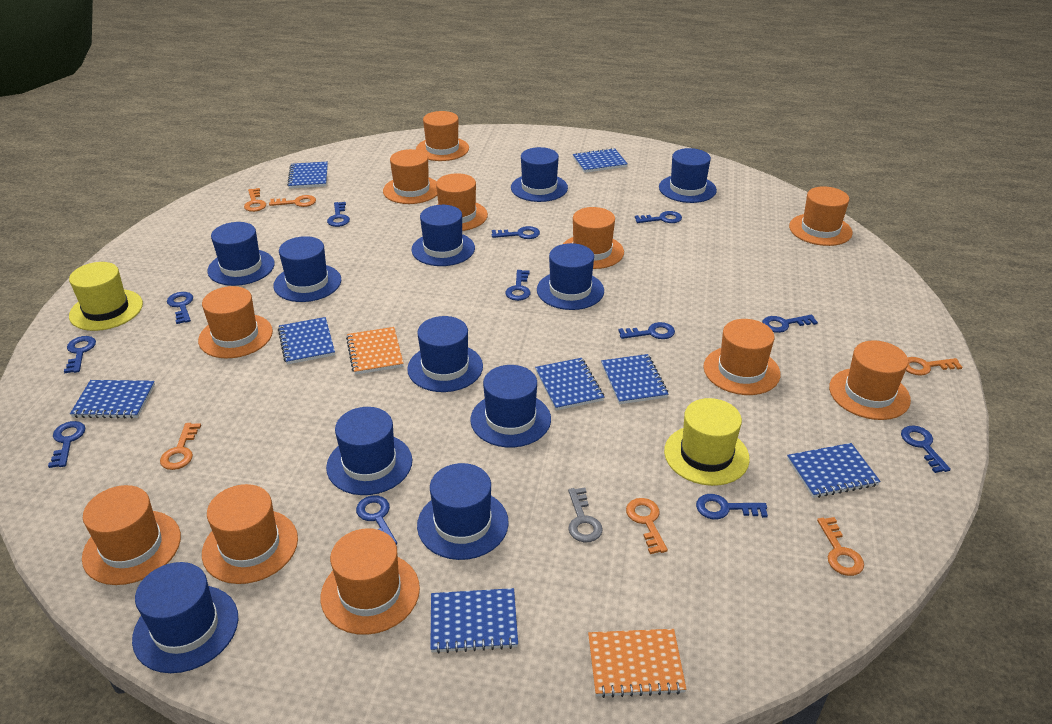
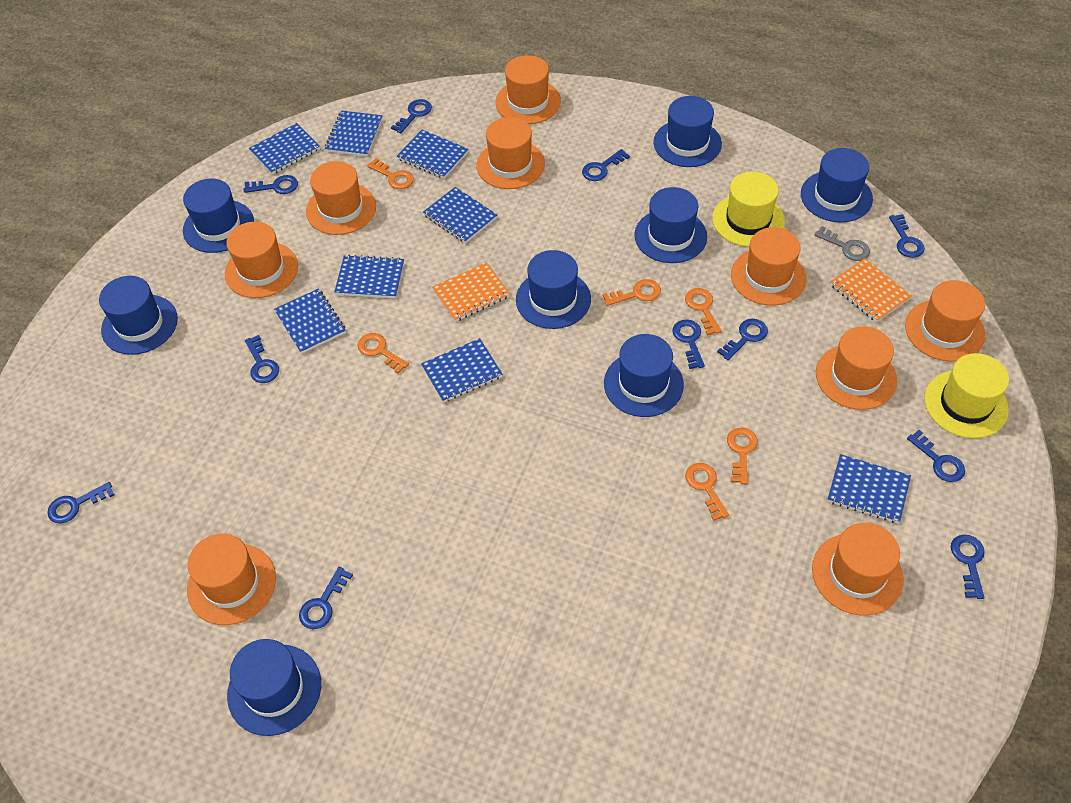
blue hat: 11 -> 8
blue key: 12 -> 11
orange hat: 11 -> 9

